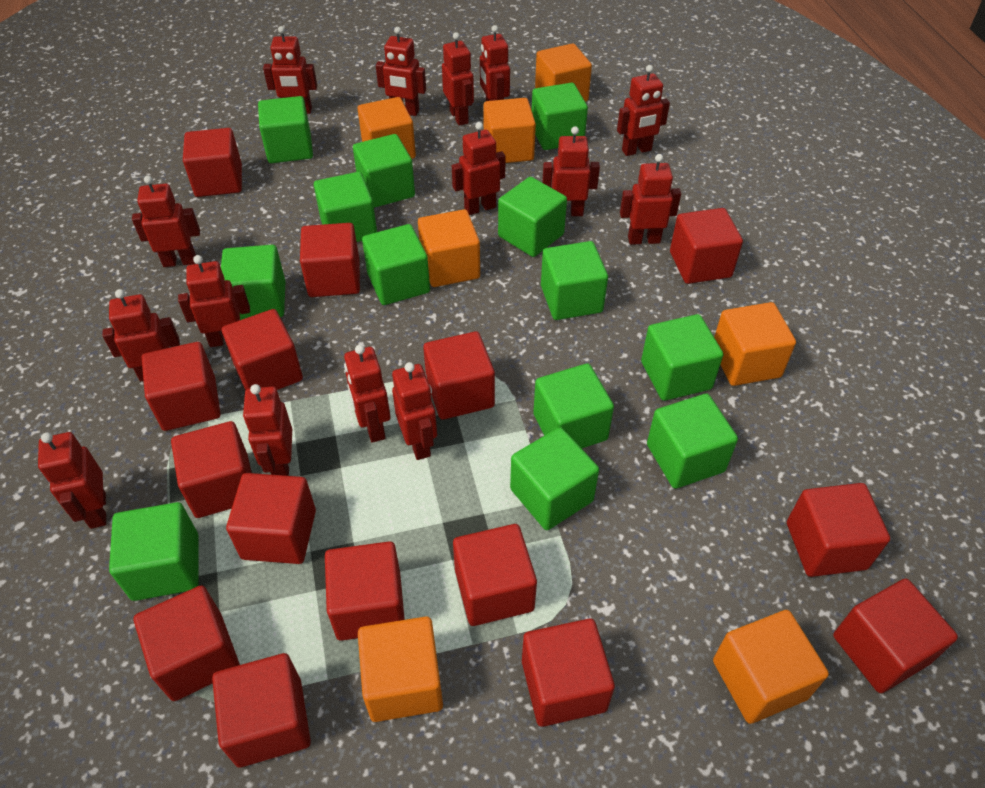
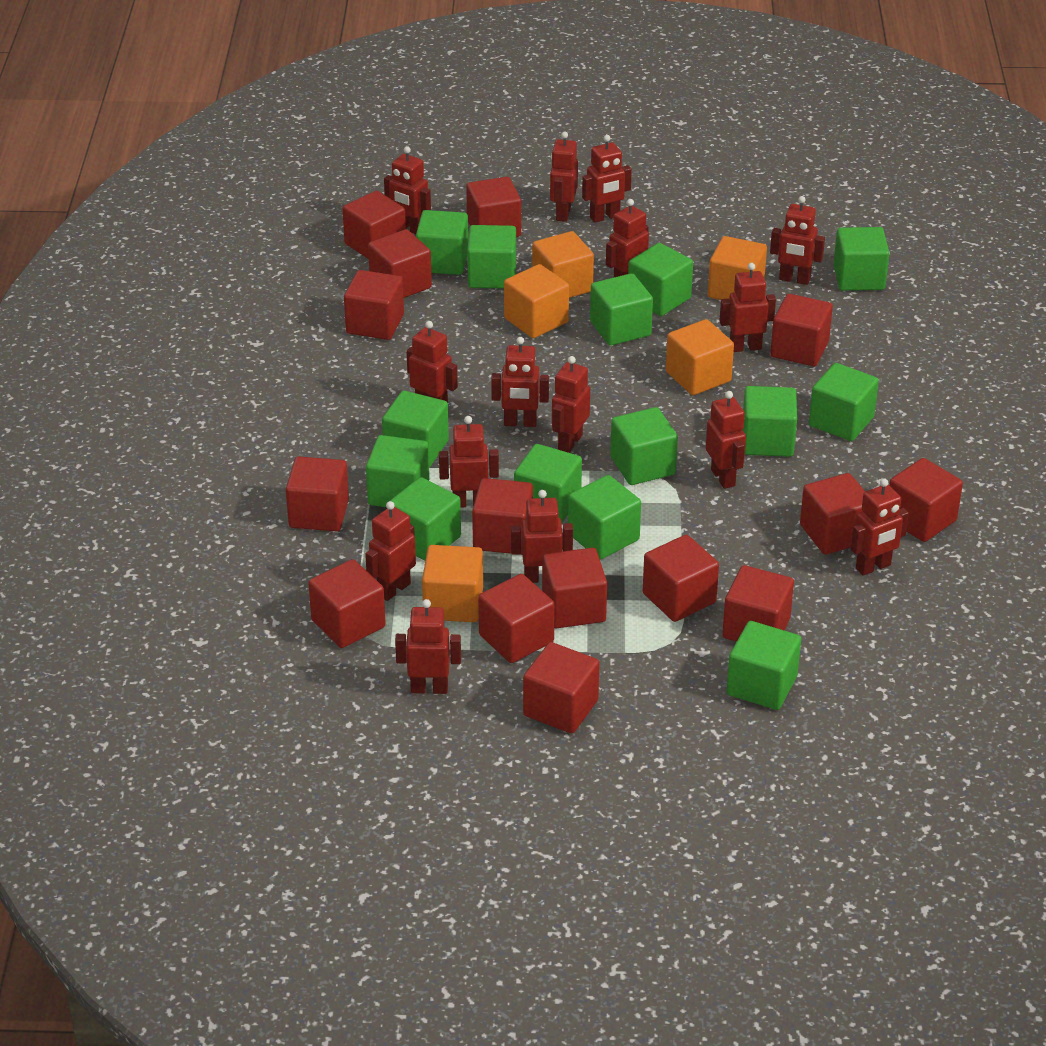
green cube: 13 -> 14
orange cube: 7 -> 5

